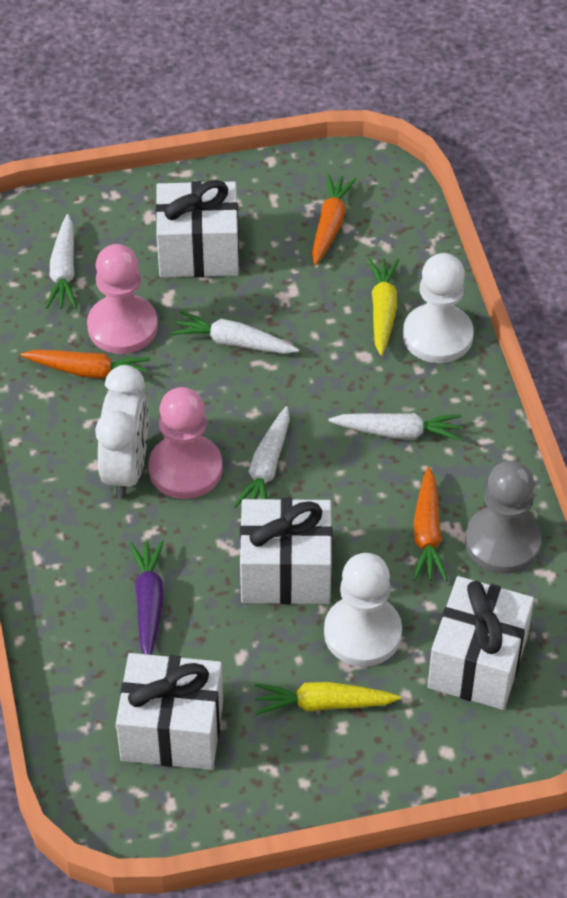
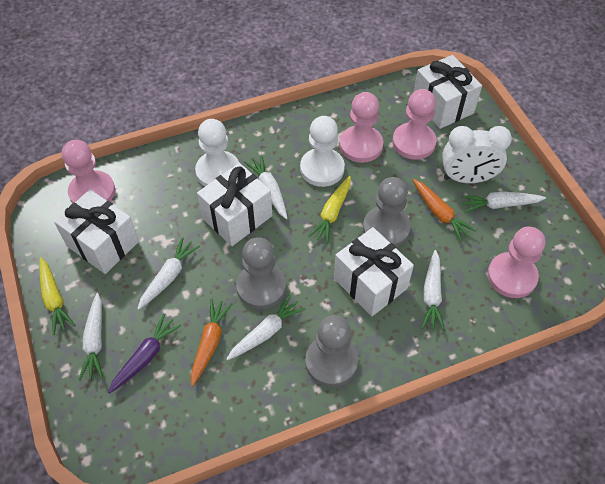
grey pawn: 1 -> 3
orange carrot: 3 -> 2
pink pawn: 2 -> 4
white carrot: 4 -> 6

